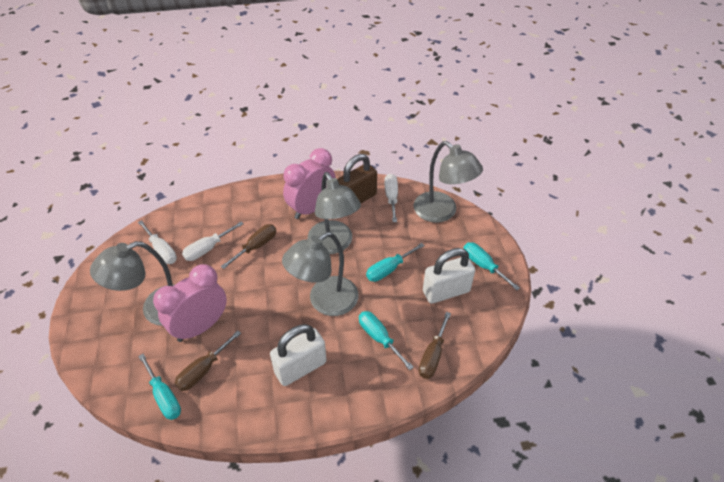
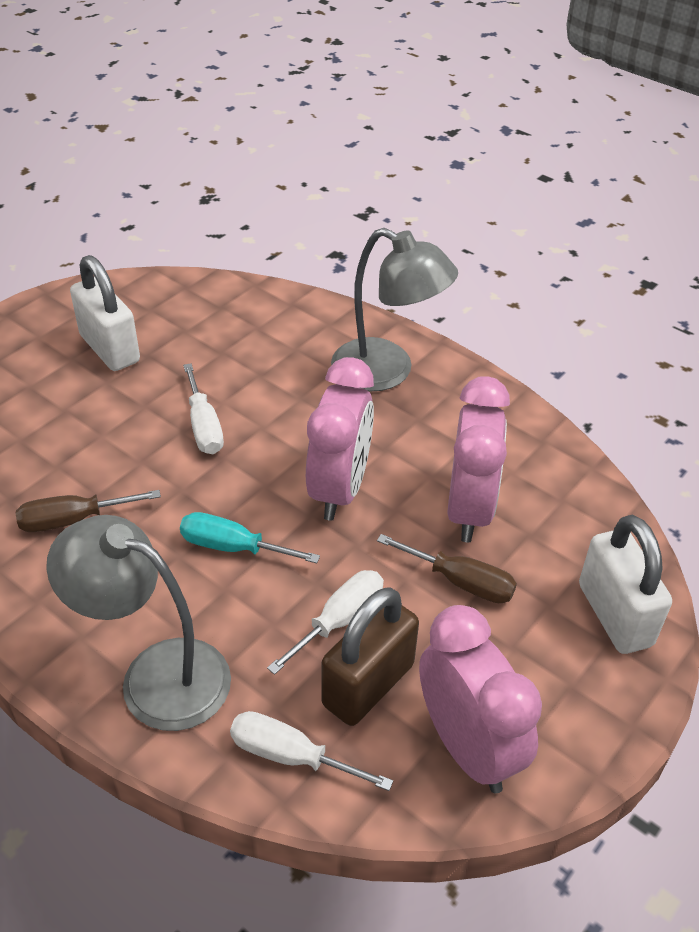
brown screwdriver: 3 -> 2
grey lamp: 4 -> 2
pink clock: 2 -> 3
turquoise screwdriver: 4 -> 1

